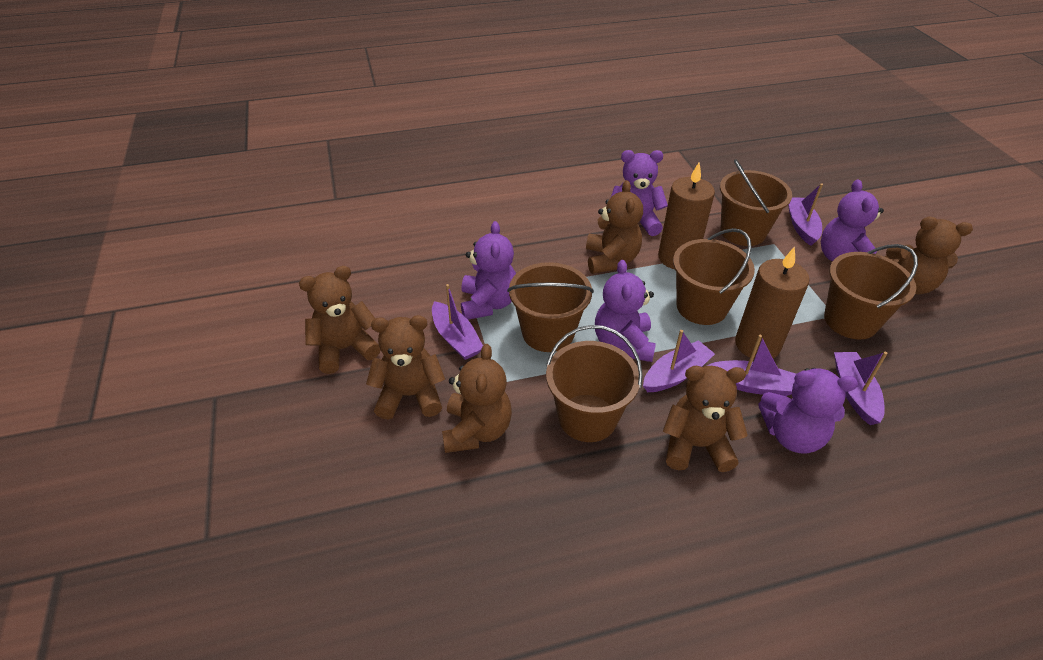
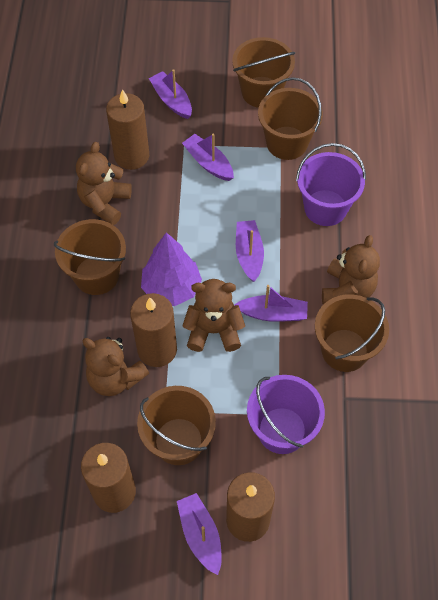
brown candle: 2 -> 4
brown teddy bear: 6 -> 4
purple bucket: 0 -> 2
purple teddy bear: 5 -> 0
purple tree: 0 -> 1

